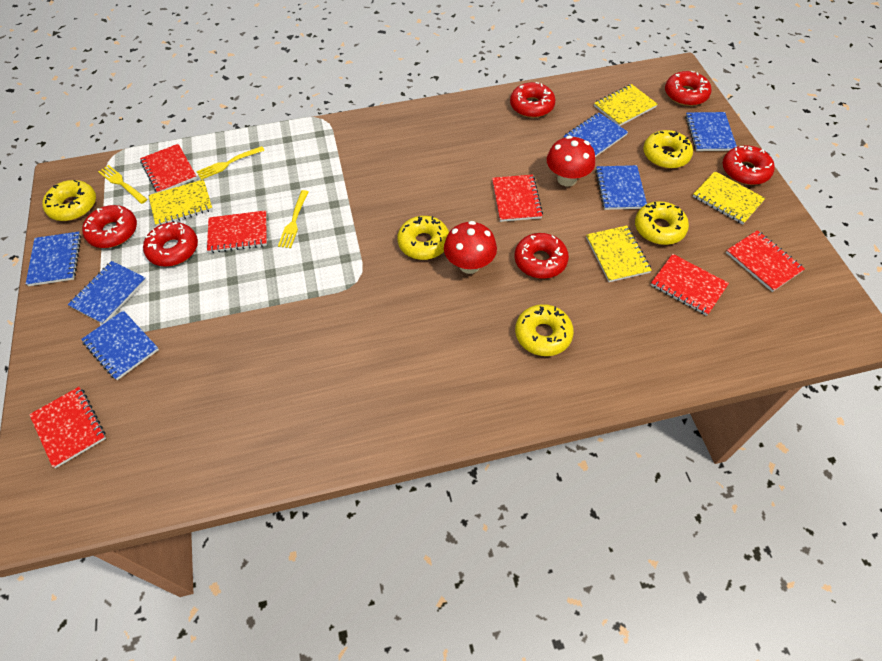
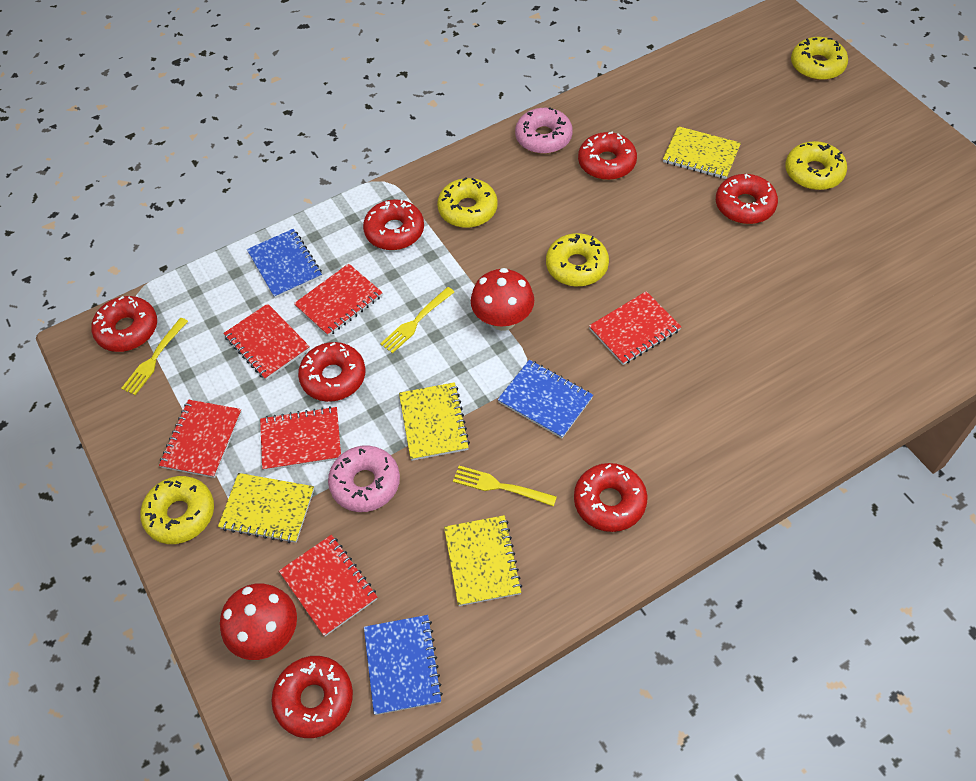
blue notebook: 6 -> 3
pink donut: 0 -> 2
red donut: 6 -> 7

